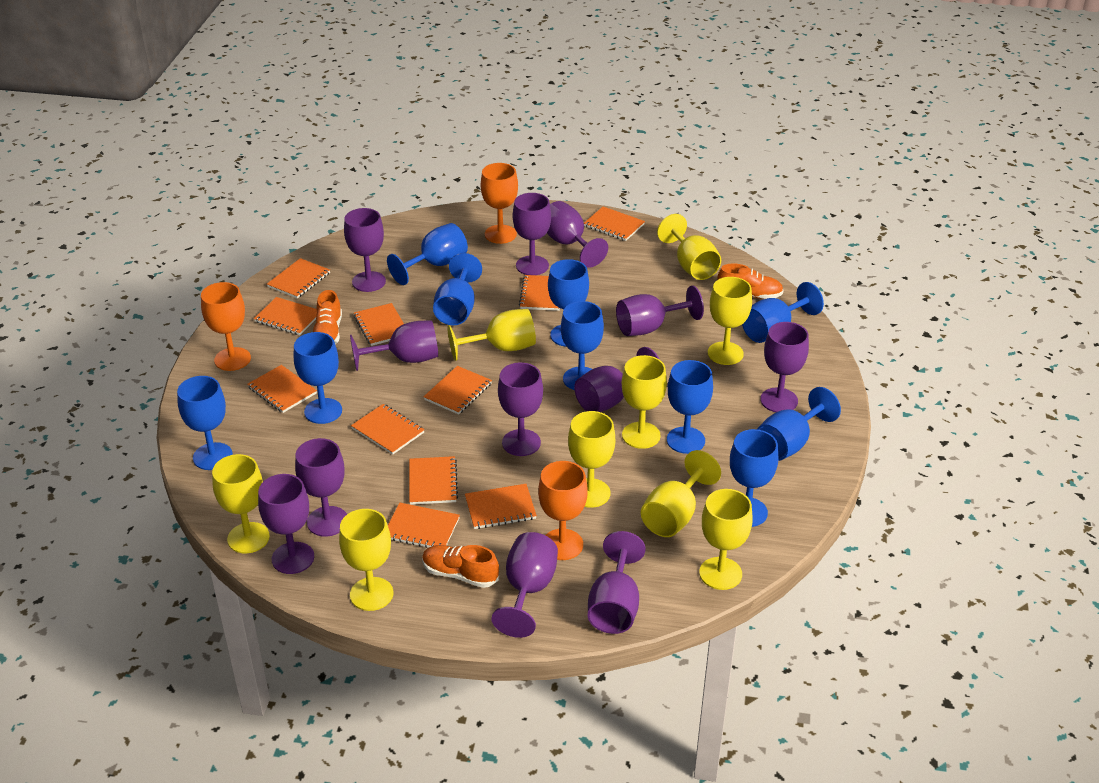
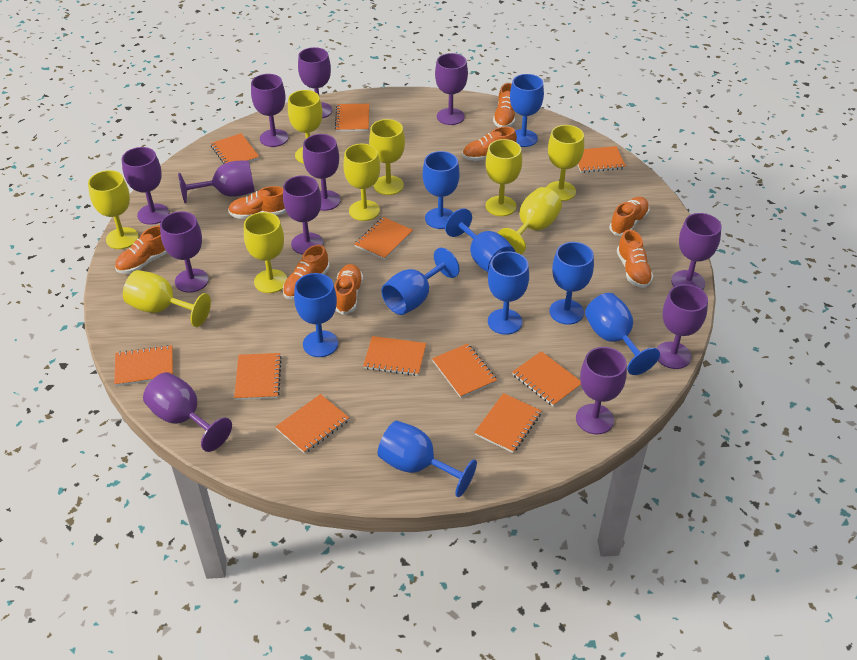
blue goblet: 10 -> 9
orange goblet: 3 -> 0
orange shoe: 3 -> 8

